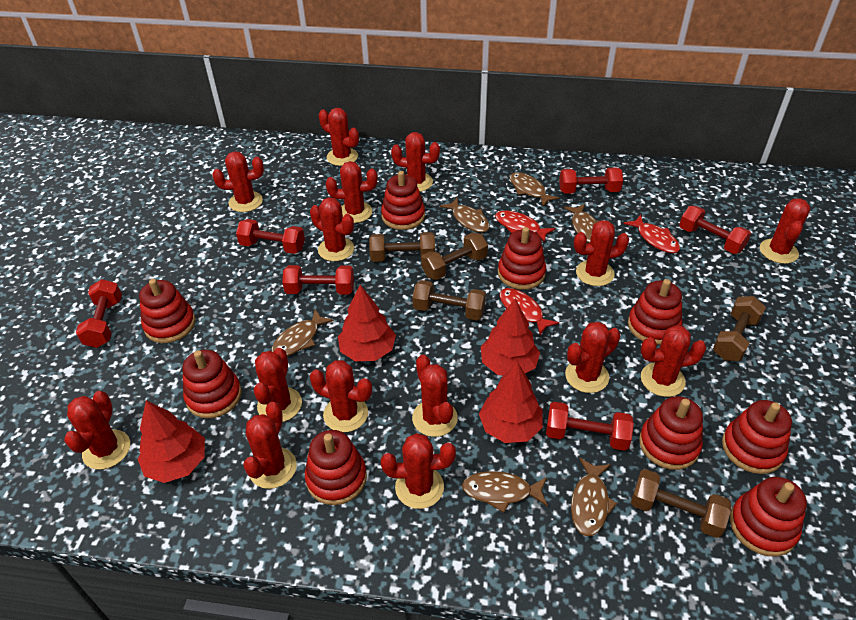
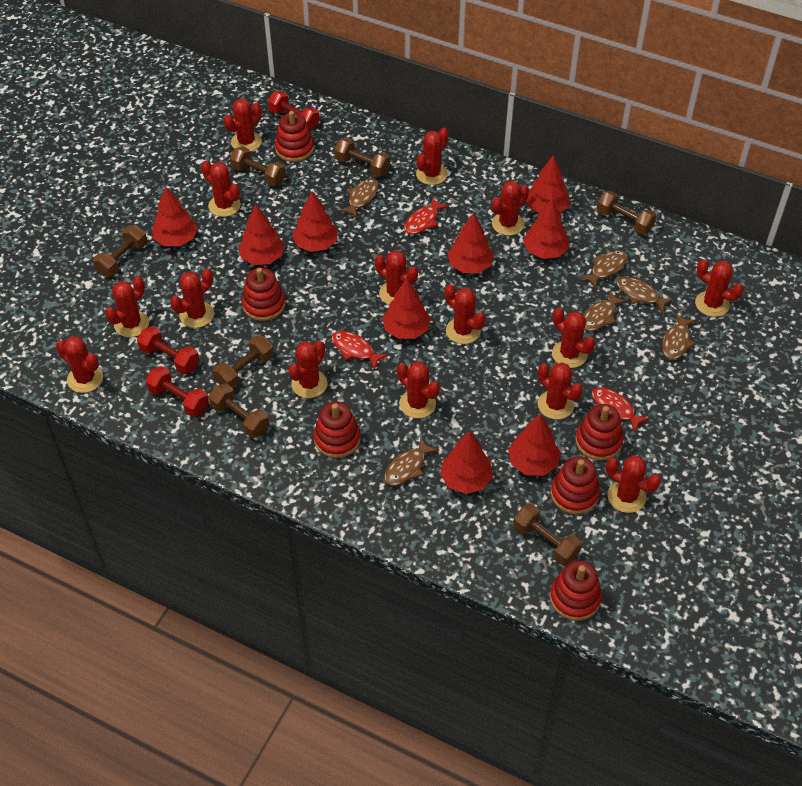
brown dumbbell: 5 -> 7
red dumbbell: 6 -> 3
red stacking toy: 9 -> 6
red tree: 4 -> 9

